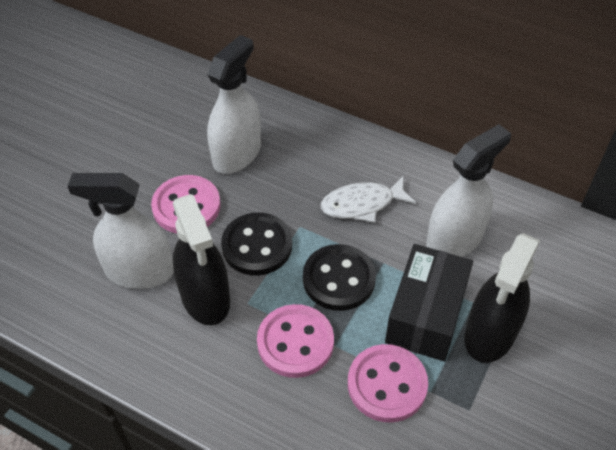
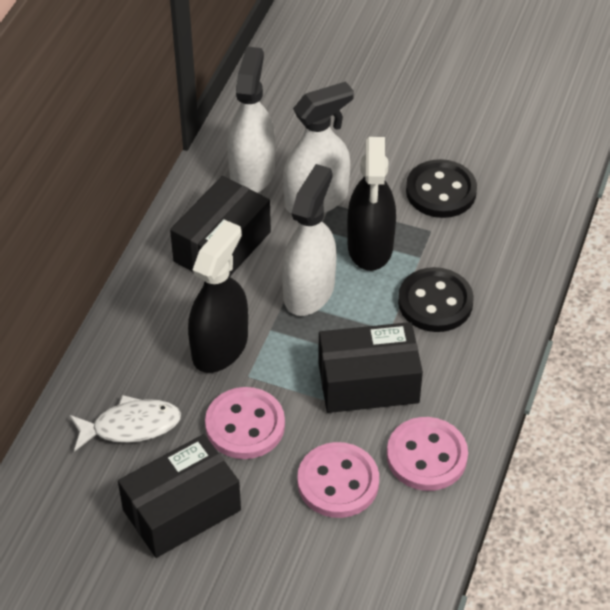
black box: 1 -> 3

